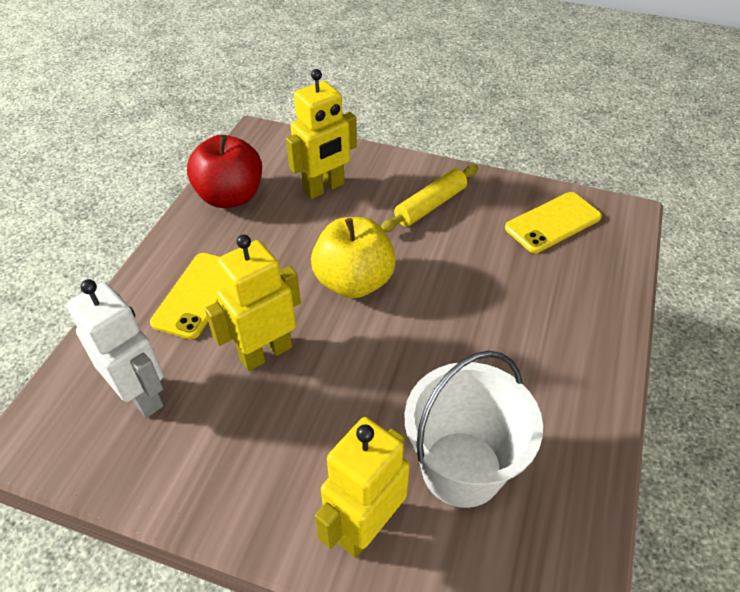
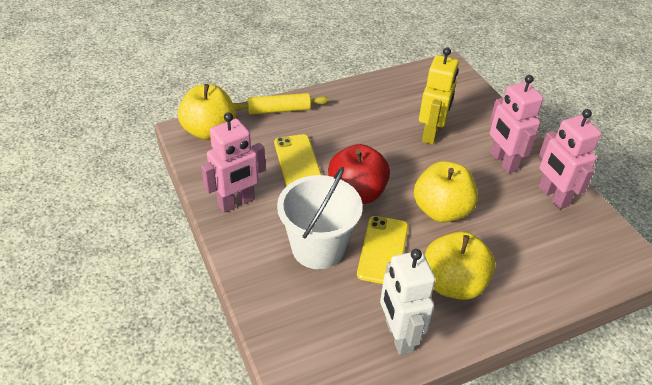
pink robot: 0 -> 3
yellow apple: 1 -> 3
yellow robot: 3 -> 1

